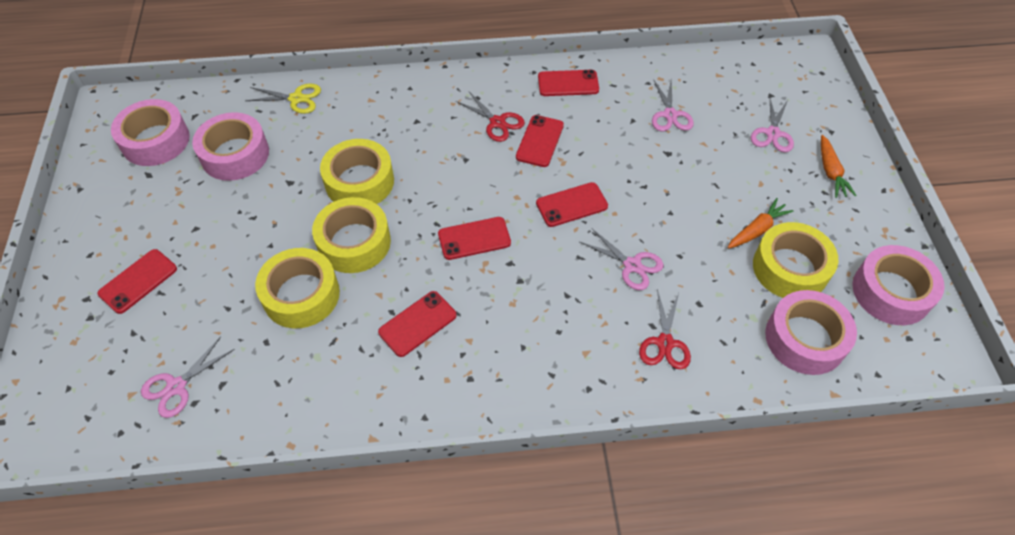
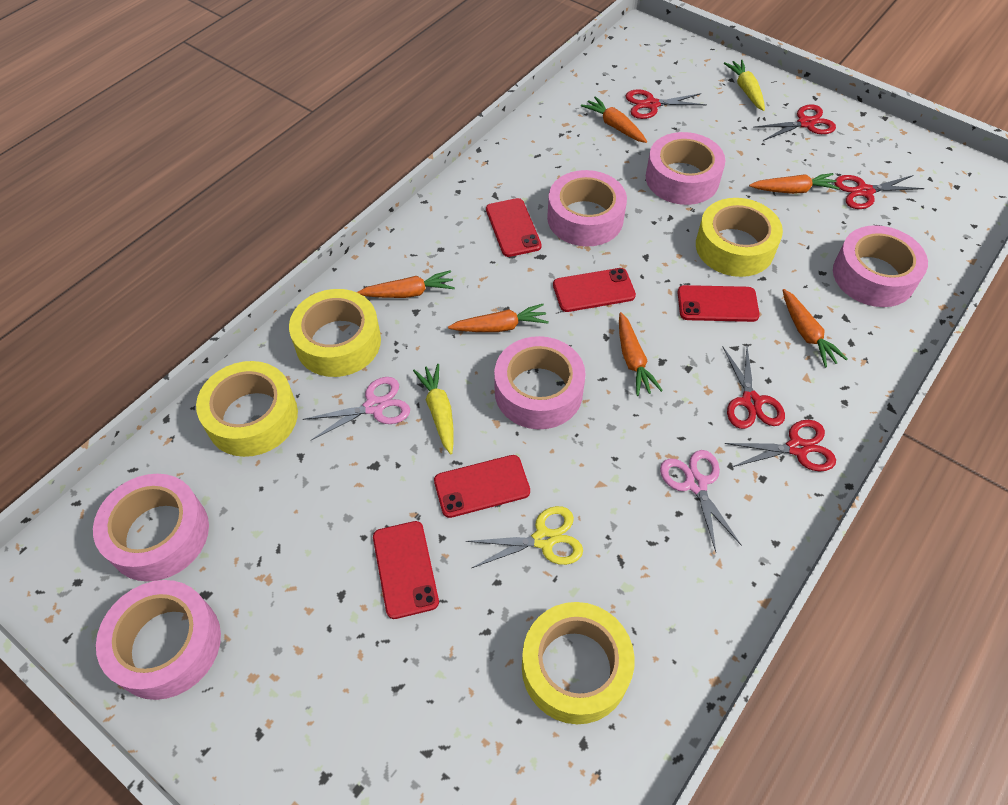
orange carrot: 2 -> 6
pink scissors: 4 -> 2
pink tape: 4 -> 6
red phone: 6 -> 5
red scissors: 2 -> 5
yellow carrot: 0 -> 2

